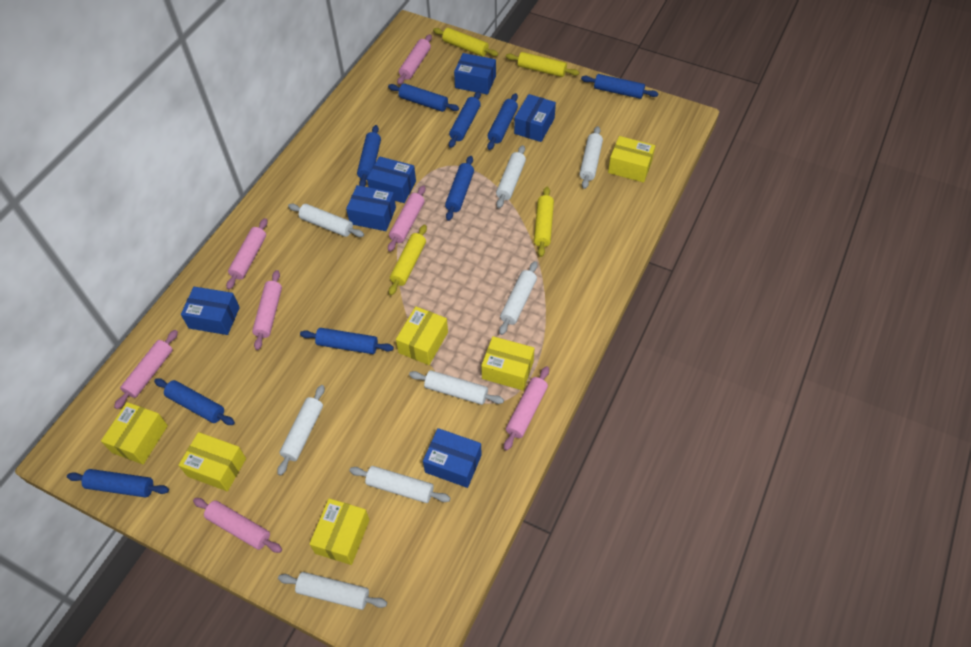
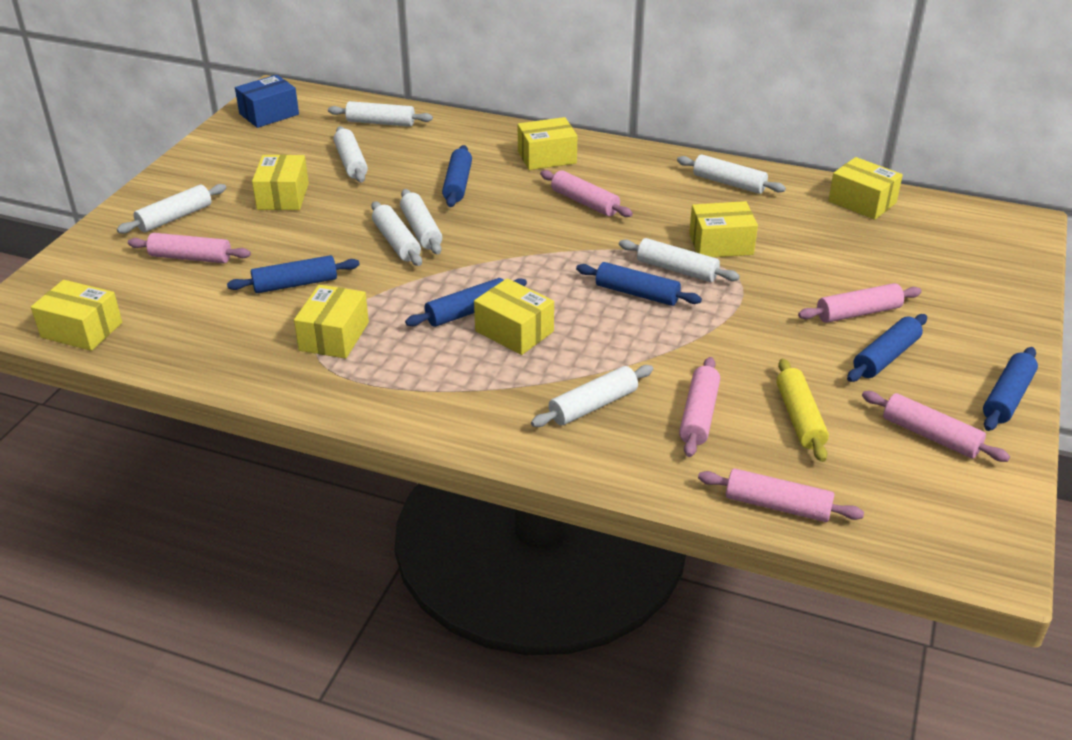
blue box: 6 -> 1
blue rolling pin: 9 -> 6
pink rolling pin: 7 -> 6
yellow box: 6 -> 7
yellow rolling pin: 4 -> 1

